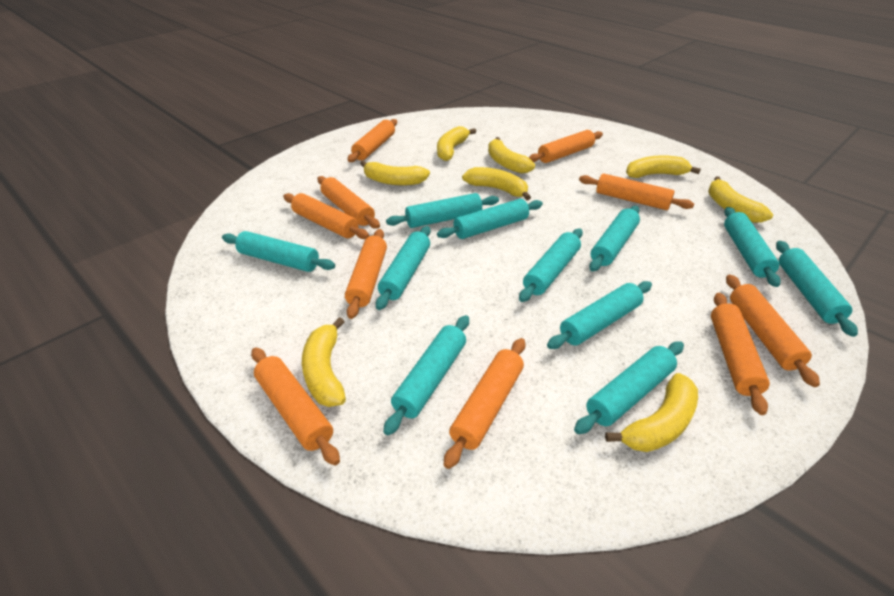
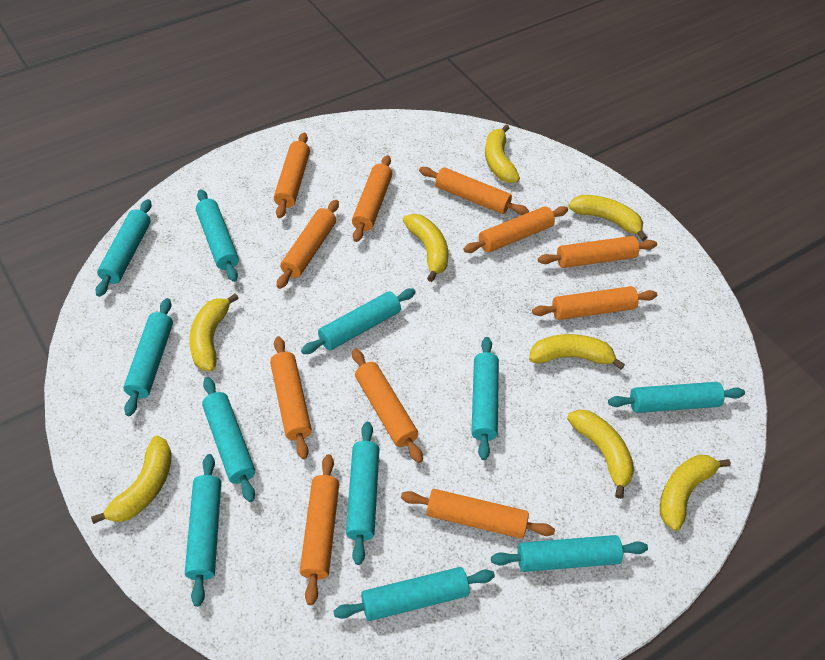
orange rolling pin: 10 -> 11

